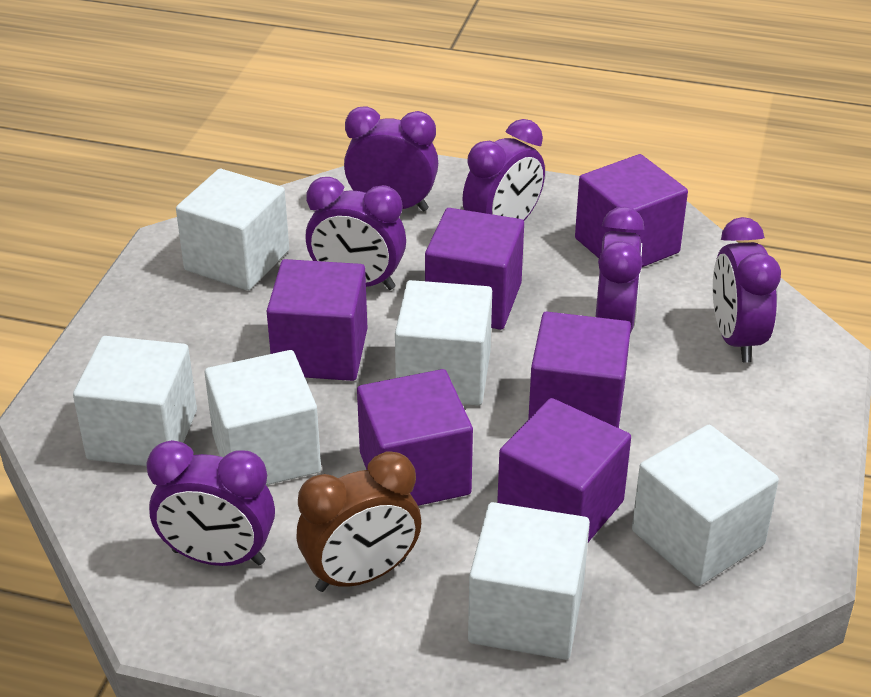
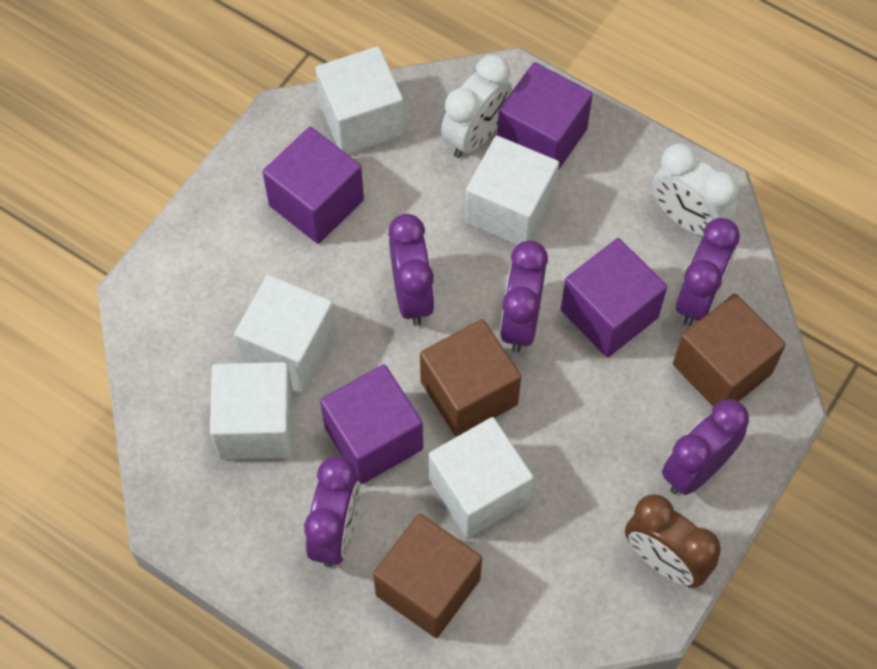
brown cube: 0 -> 3
purple clock: 6 -> 5
purple cube: 6 -> 4
white clock: 0 -> 2
white cube: 6 -> 5

